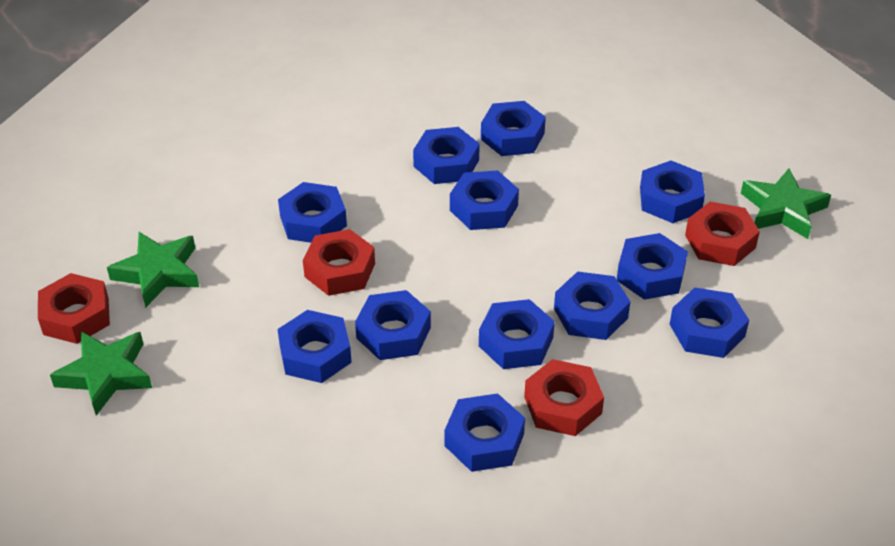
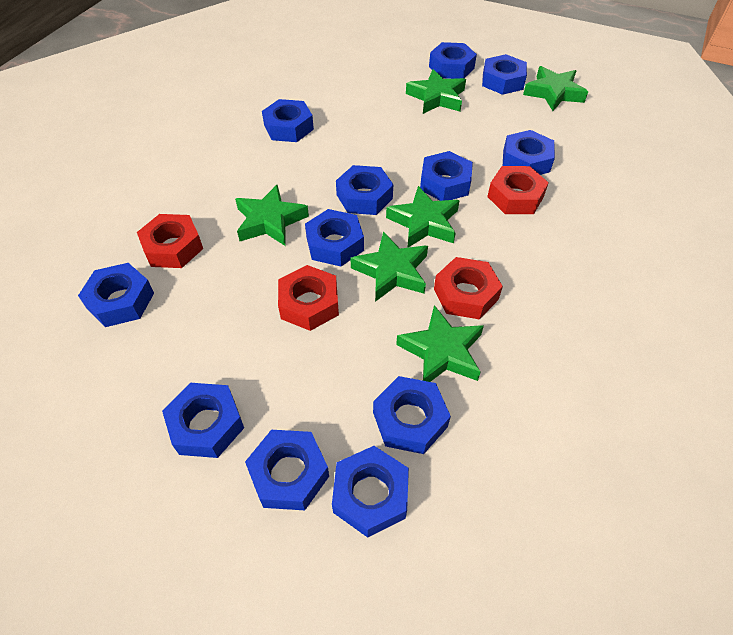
green star: 3 -> 6

